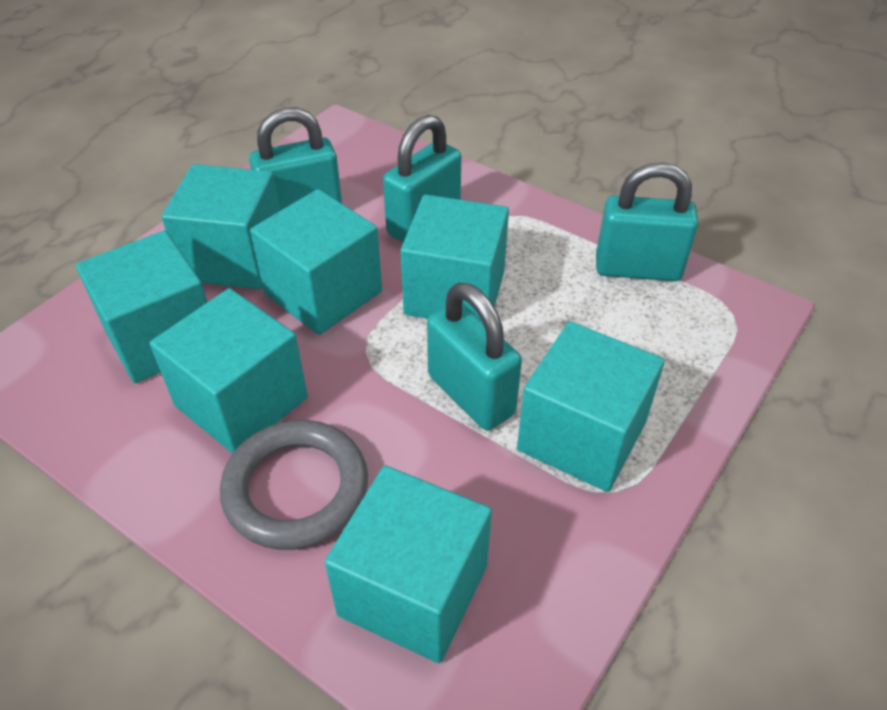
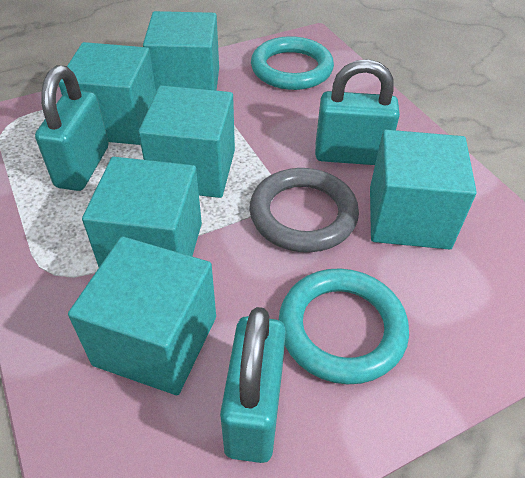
turquoise cube: 7 -> 6
turquoise padlock: 4 -> 3
turquoise ring: 0 -> 2

